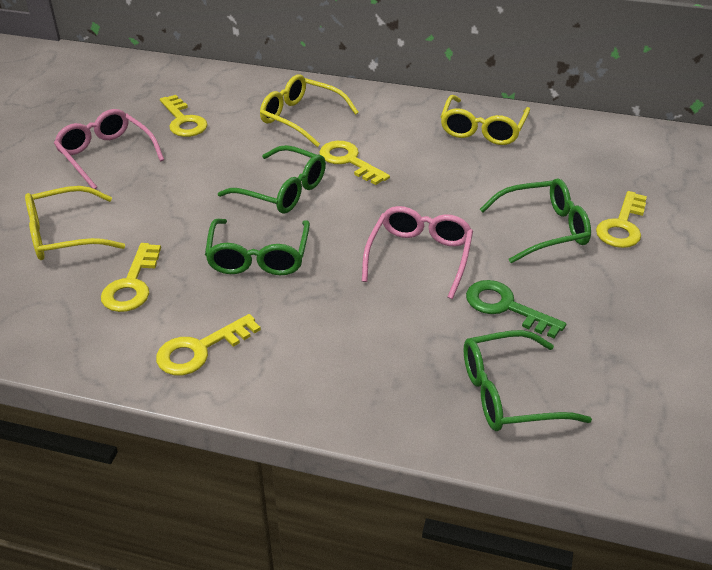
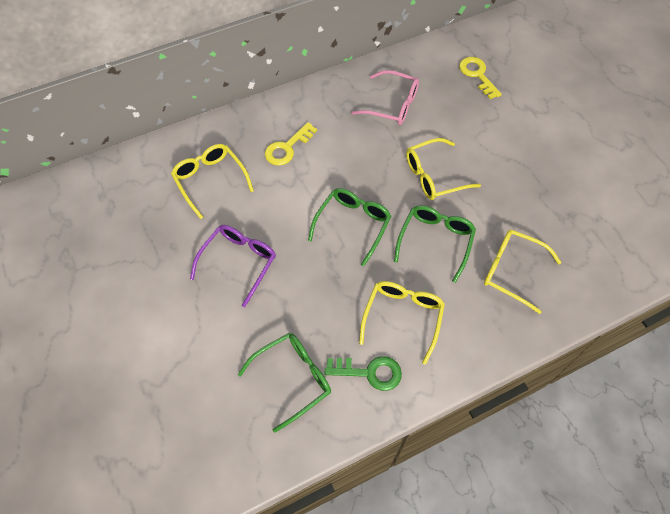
green glasses: 4 -> 3
pink glasses: 2 -> 1
purple glasses: 0 -> 1
yellow glasses: 3 -> 4
yellow key: 5 -> 2

